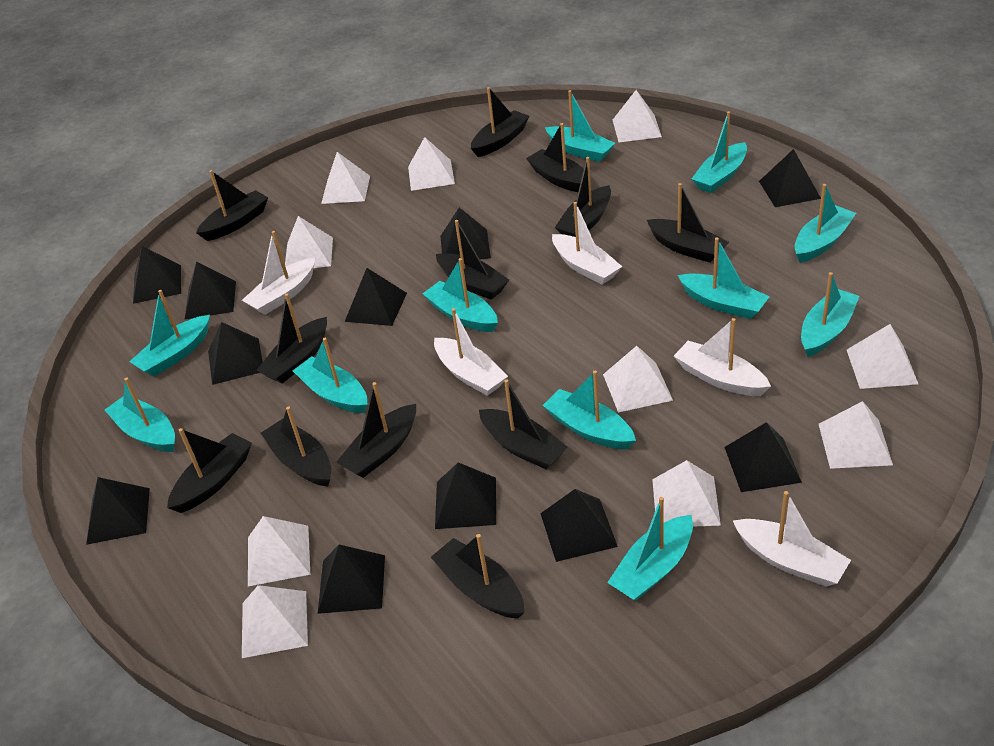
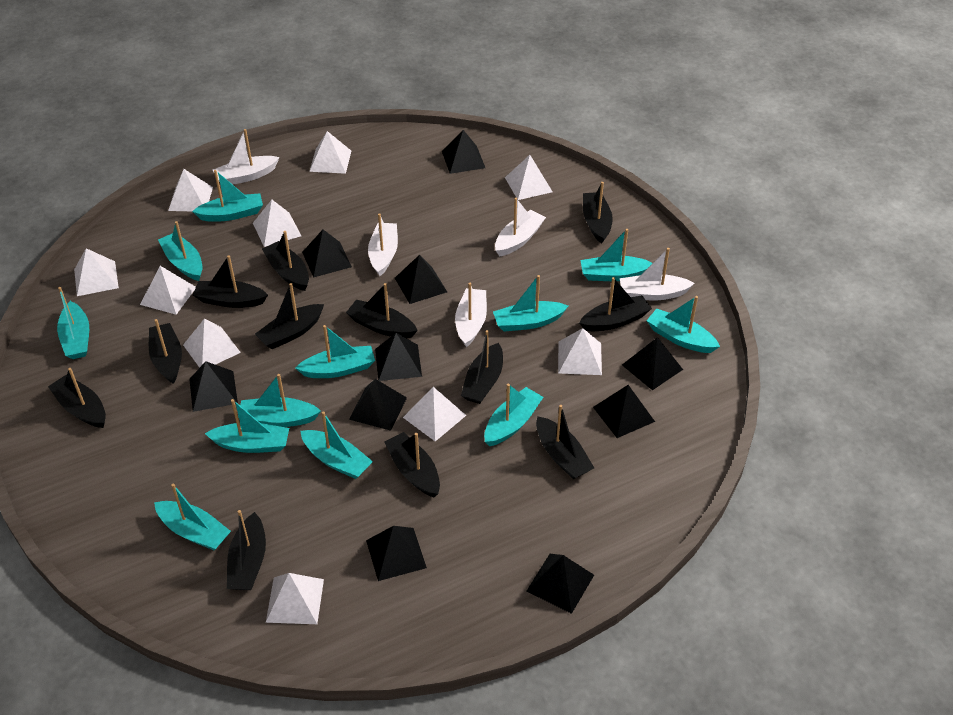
black pyramid: 11 -> 10
turquoise boat: 11 -> 12

